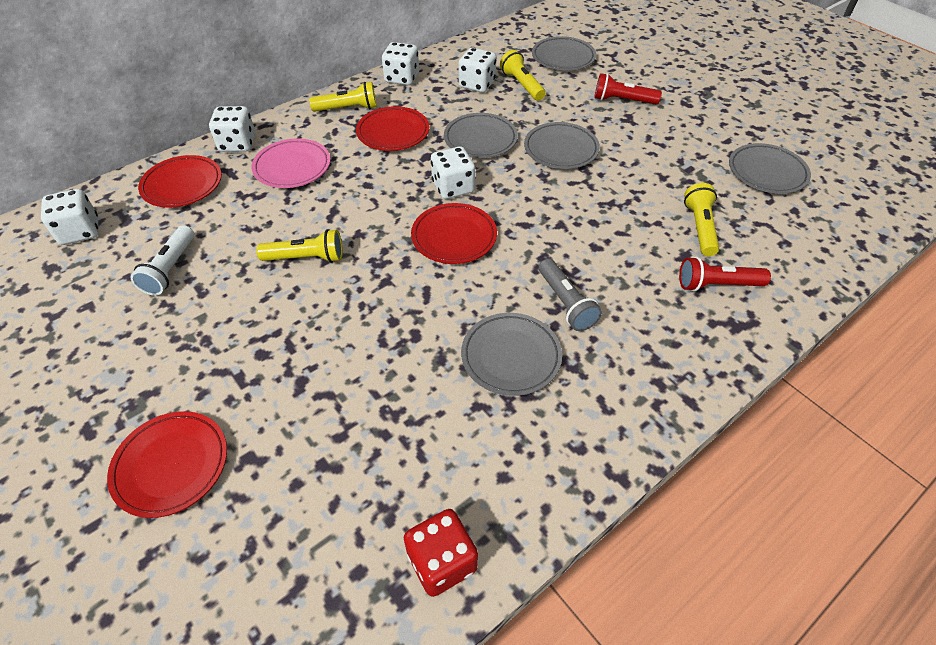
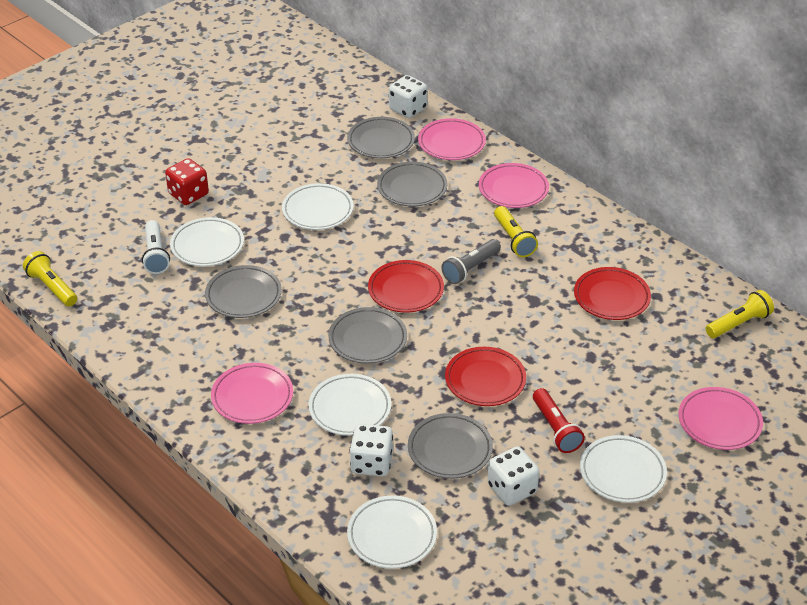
pink plate: 1 -> 4
red flashlight: 2 -> 1
red plate: 4 -> 3
white dice: 5 -> 3
white plate: 0 -> 5
yellow flashlight: 4 -> 3

